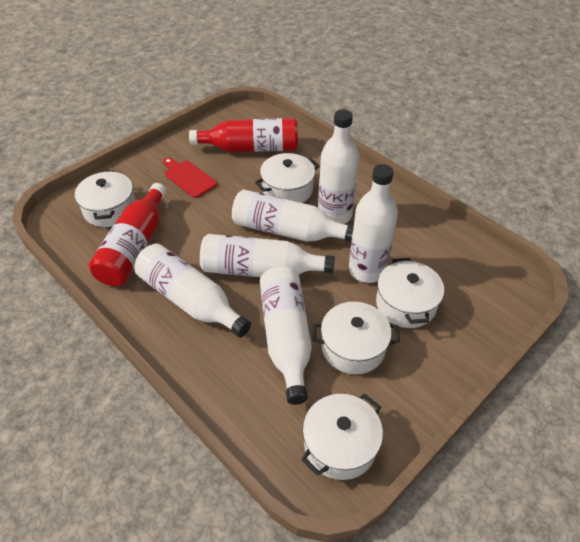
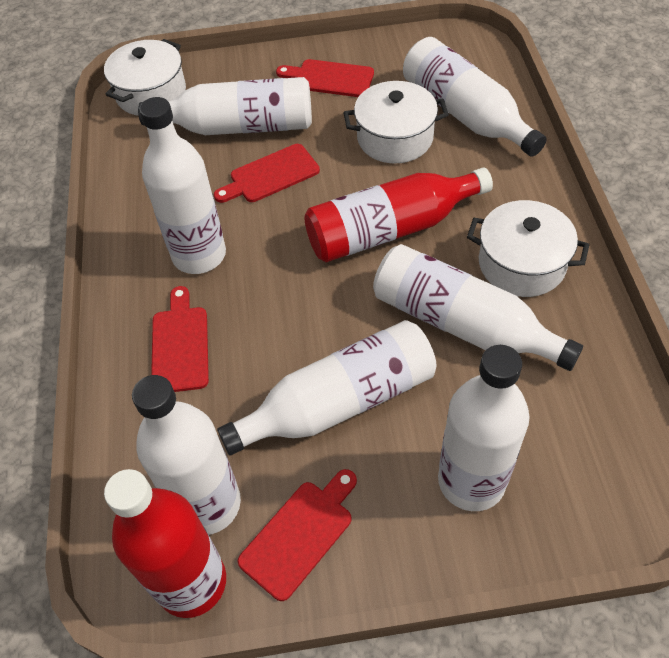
red cutting board: 1 -> 4
white bottle: 6 -> 7
white pot: 5 -> 3

